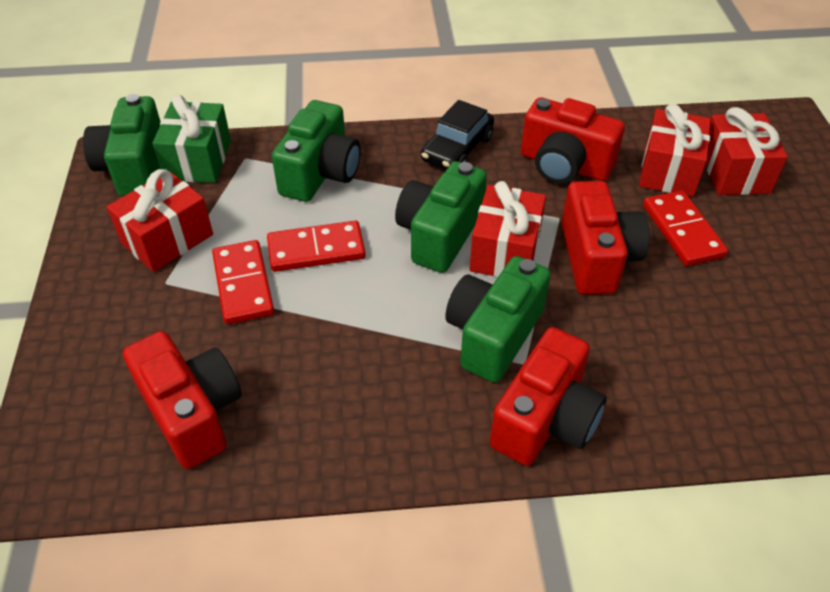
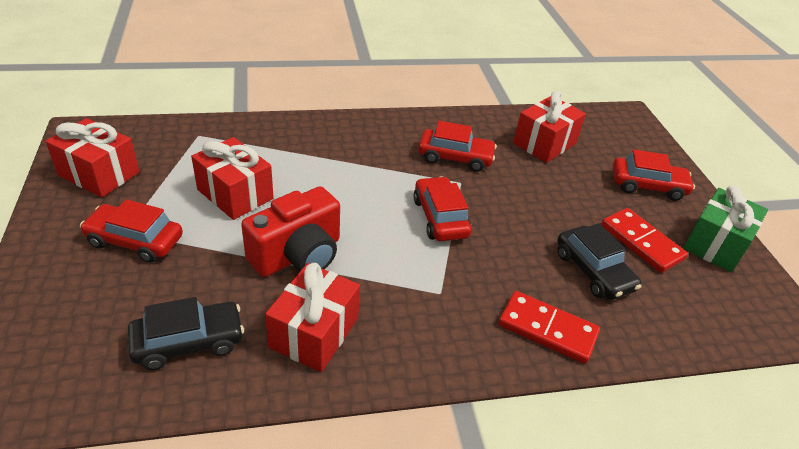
black car: 1 -> 2
green camera: 4 -> 0
red camera: 4 -> 1
red car: 0 -> 4
red domino: 3 -> 2

